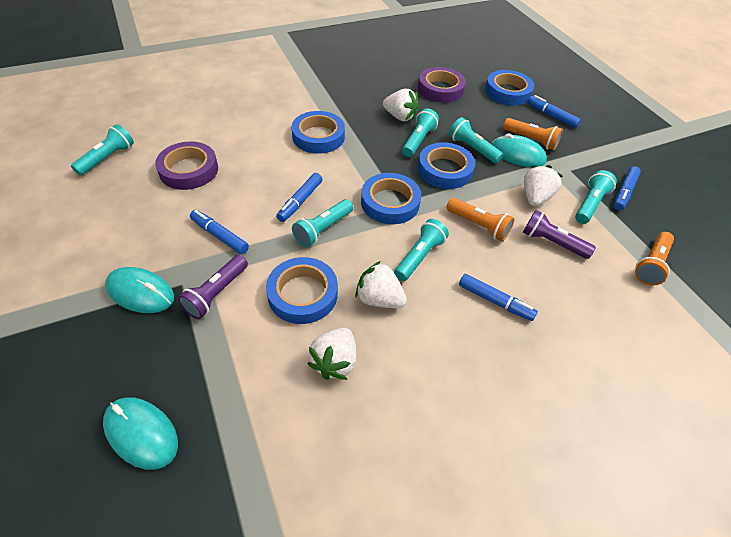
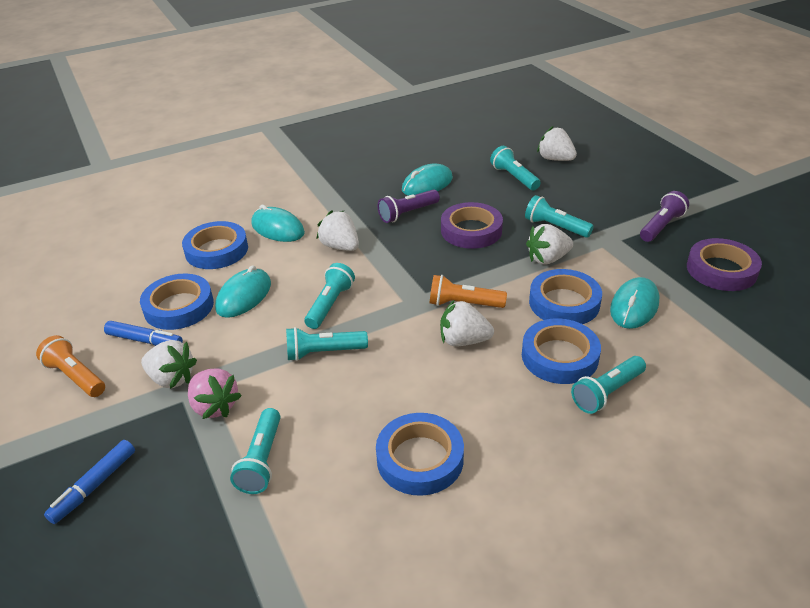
blue marker: 5 -> 2
orange flashlight: 3 -> 2
pink strawberry: 0 -> 1
turquoise mouse: 3 -> 4
white strawberry: 4 -> 5

